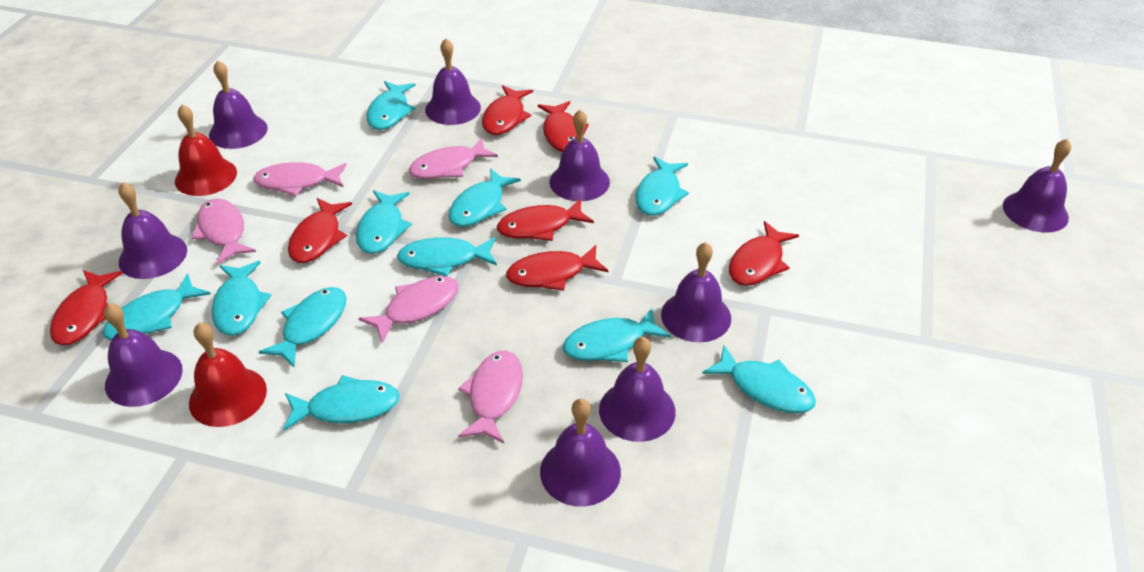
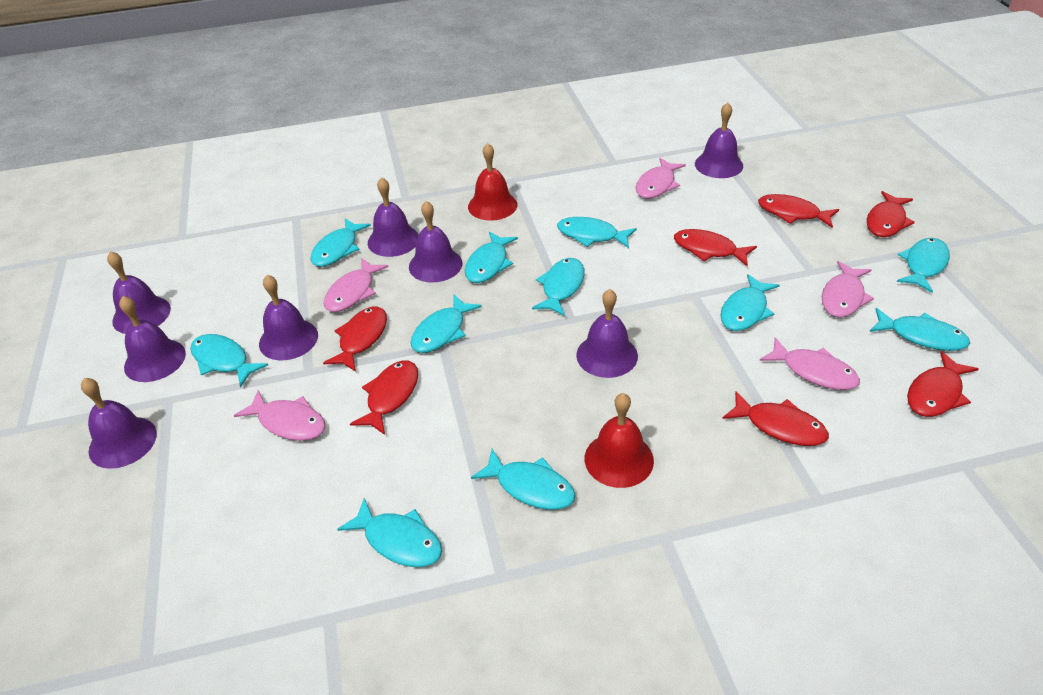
purple bell: 9 -> 8

